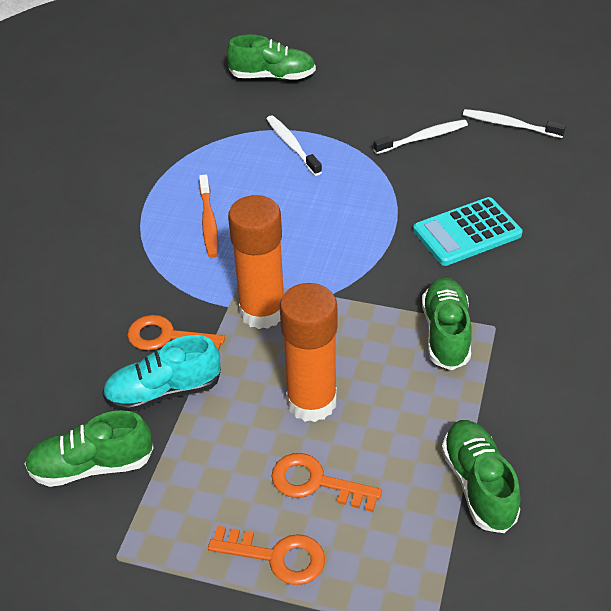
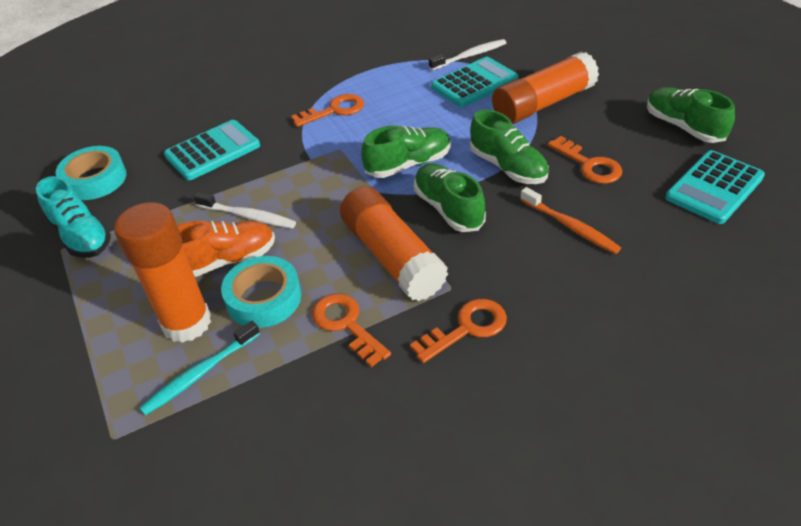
orange glue stick: 2 -> 3
orange key: 3 -> 4
orange shoe: 0 -> 1
turquoise calculator: 1 -> 3
turquoise tape: 0 -> 2
turquoise toothbrush: 0 -> 1
white toothbrush: 3 -> 2

